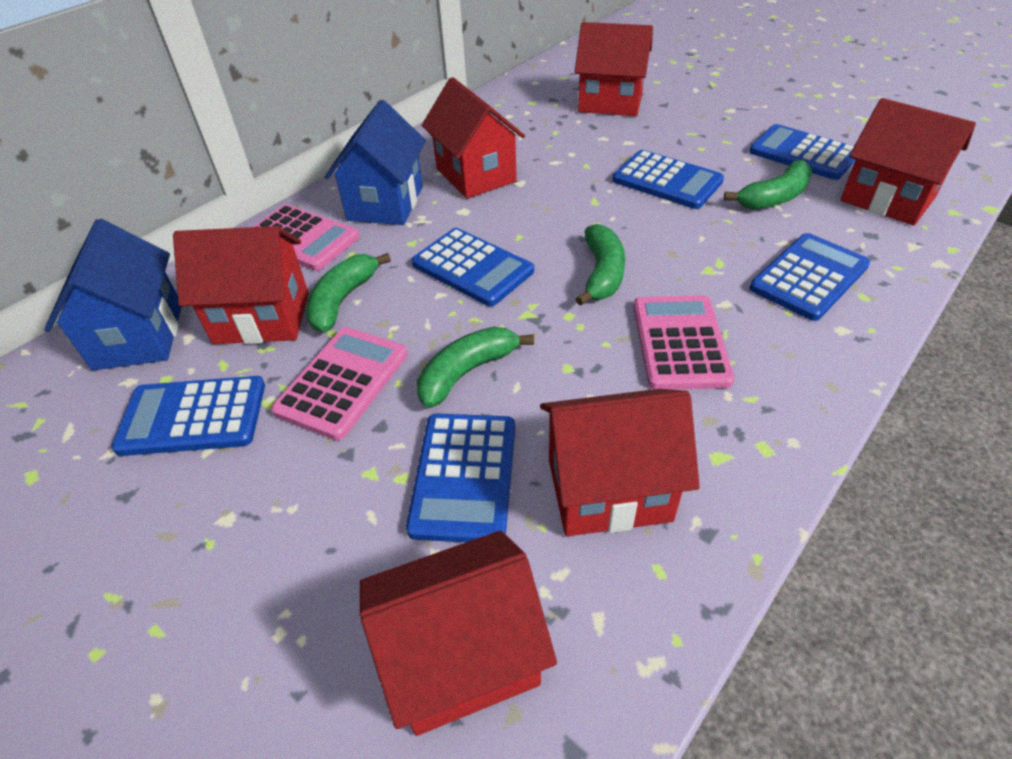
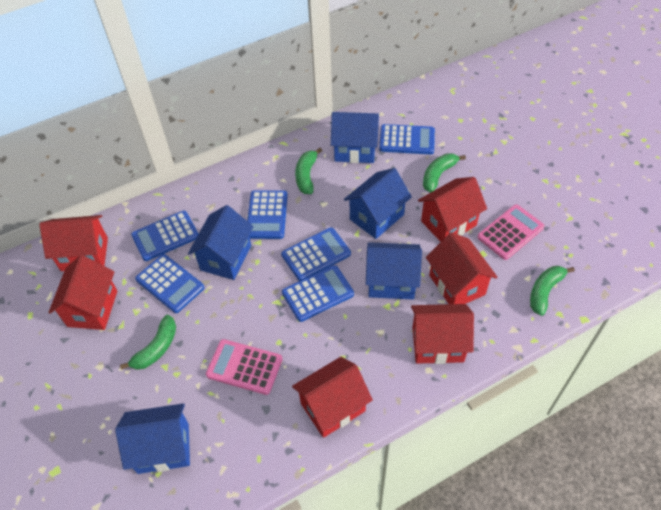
blue house: 2 -> 5
pink calculator: 3 -> 2

